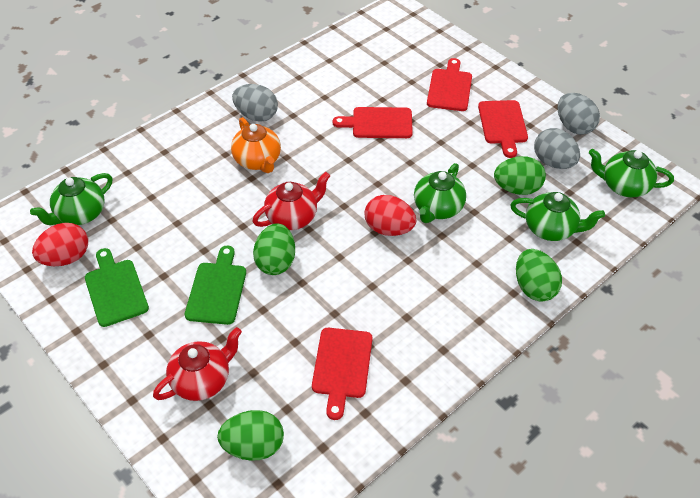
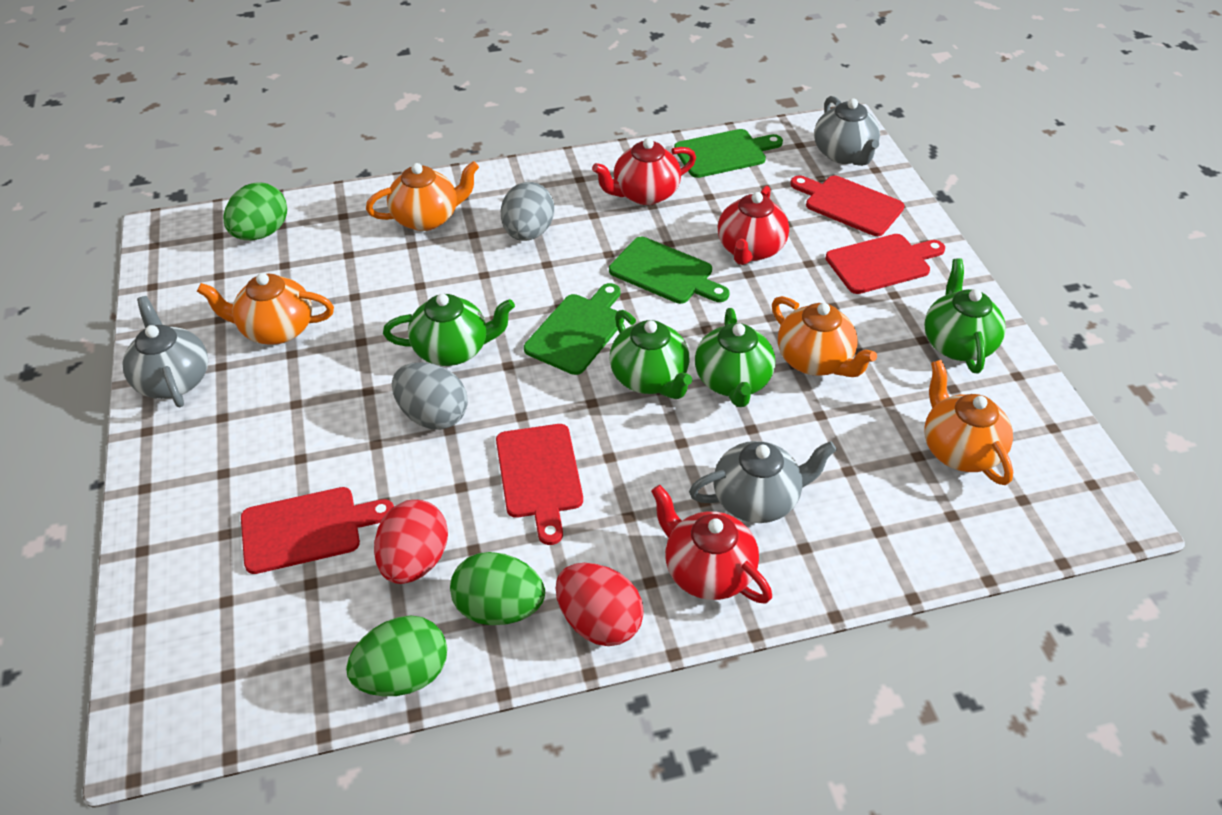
green cutting board: 2 -> 3
green egg: 4 -> 3
grey egg: 3 -> 2
grey teapot: 0 -> 3
orange teapot: 1 -> 4
red teapot: 2 -> 3

